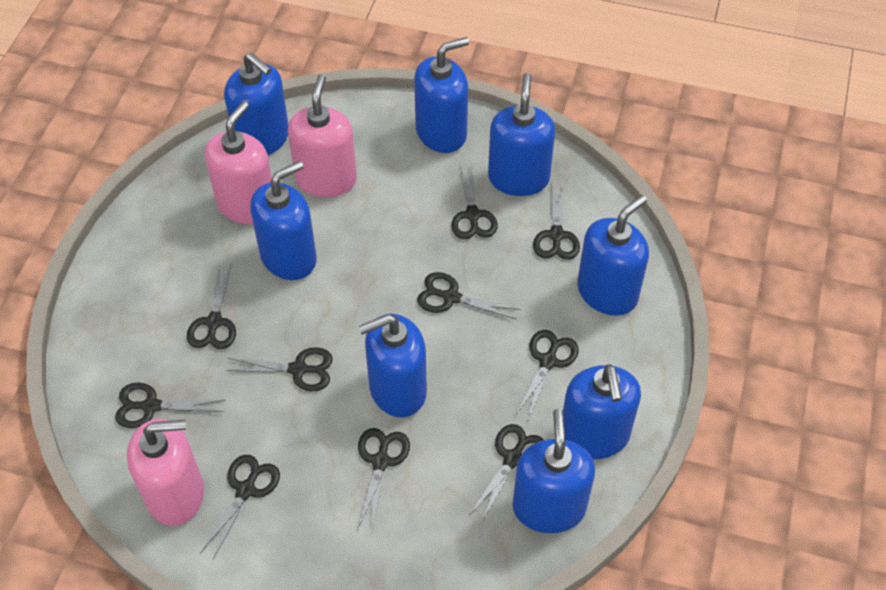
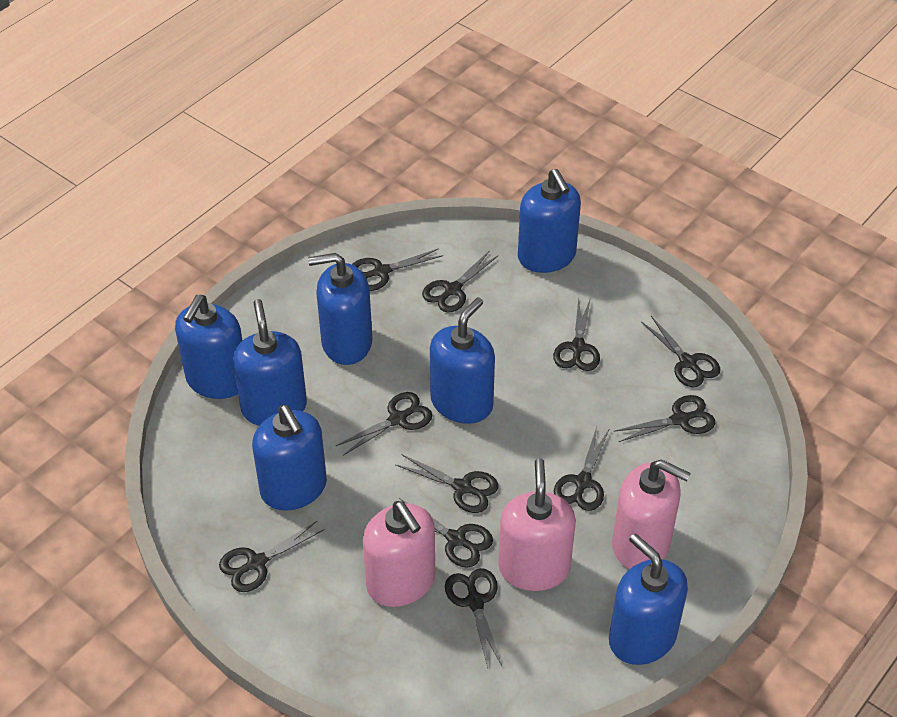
black scissors: 10 -> 11
blue soap dispenser: 8 -> 7

